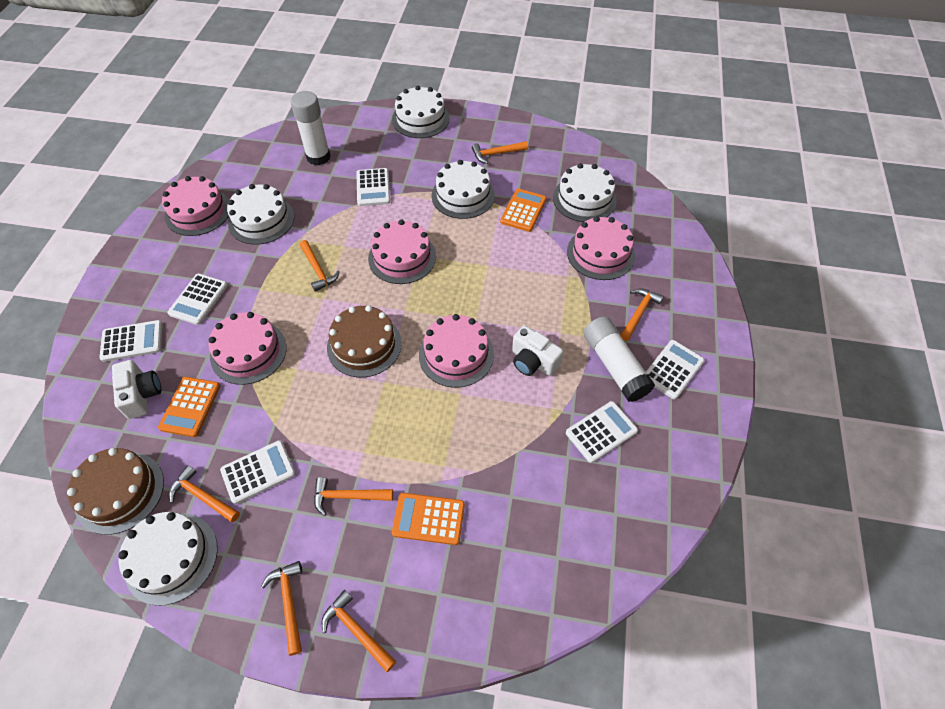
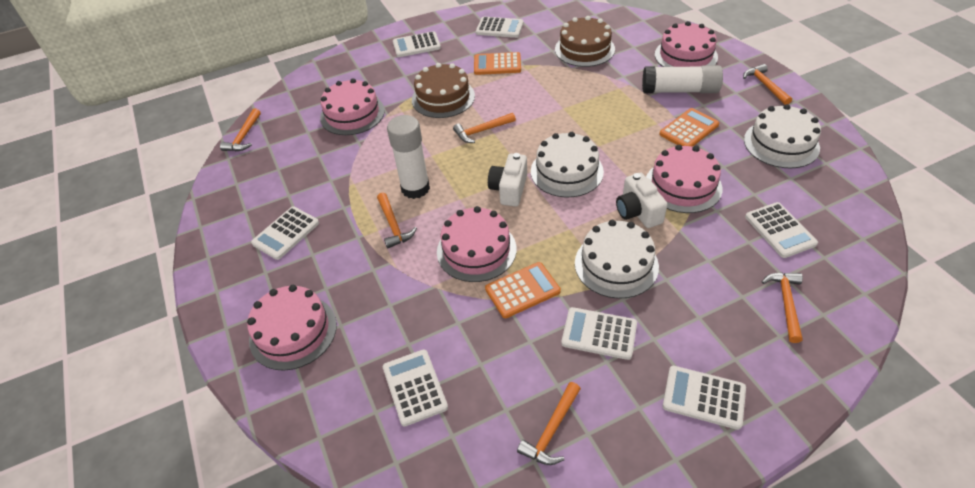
orange hammer: 7 -> 6
white cake: 5 -> 3
white calculator: 6 -> 7

